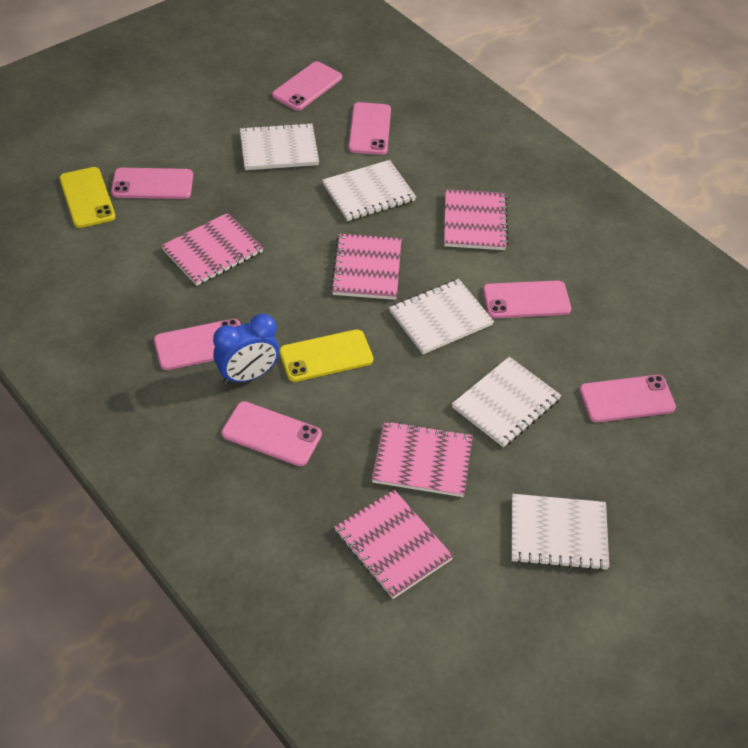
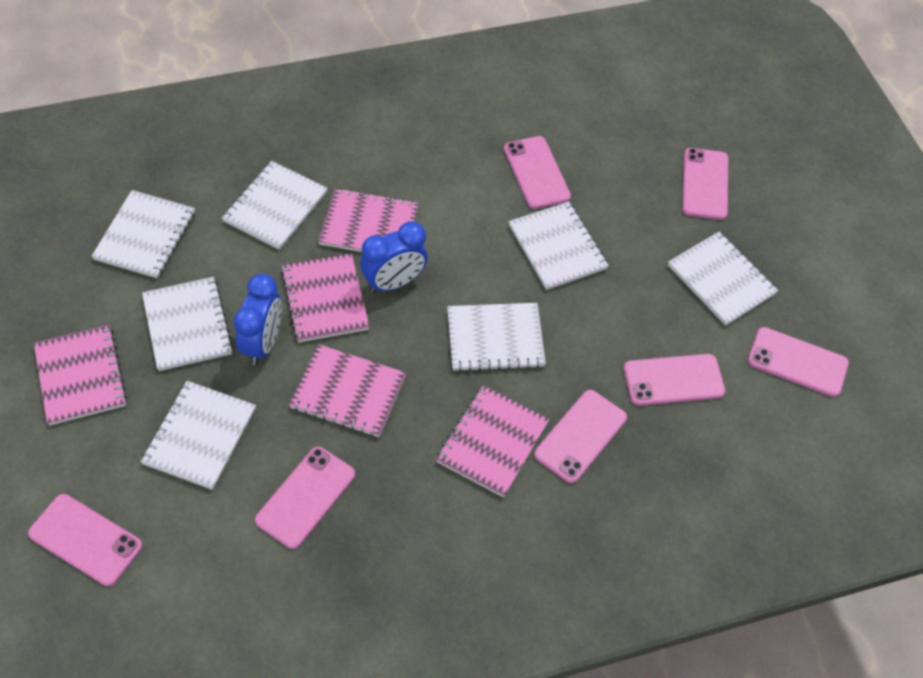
blue clock: 1 -> 2
white notebook: 5 -> 7
yellow phone: 2 -> 0

